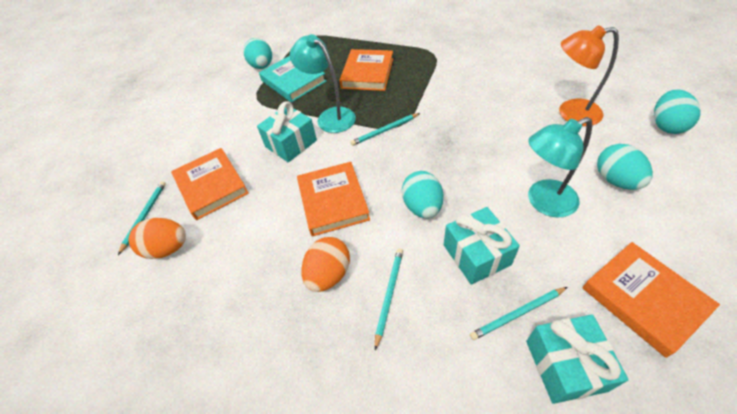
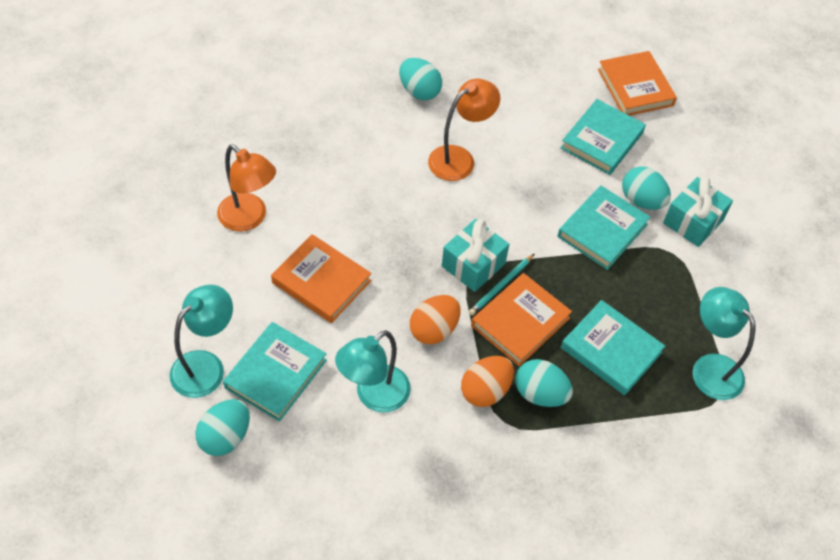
orange book: 4 -> 3
orange lamp: 1 -> 2
turquoise book: 1 -> 4
turquoise gift: 3 -> 2
turquoise lamp: 2 -> 3
turquoise pencil: 4 -> 1

